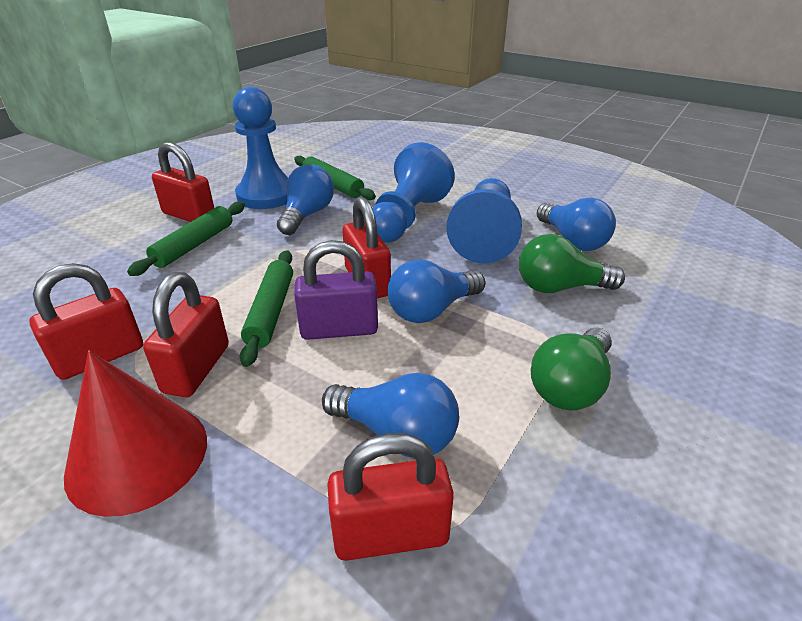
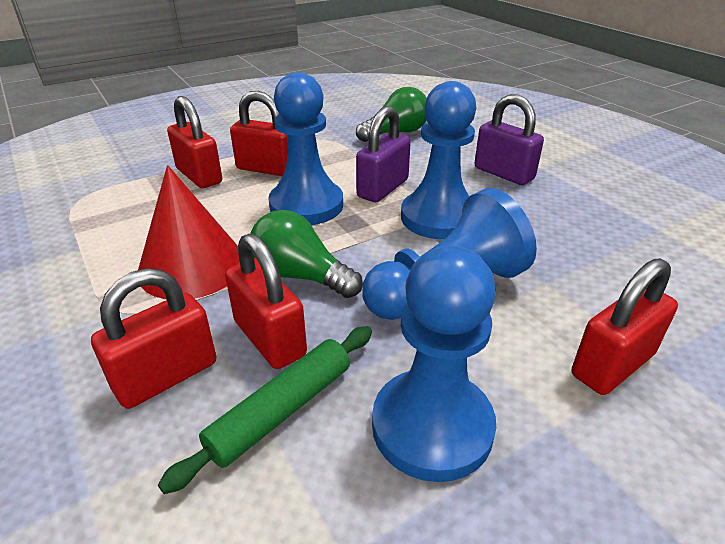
blue light bulb: 4 -> 0
blue pawn: 3 -> 4
green rolling pin: 3 -> 1
purple padlock: 1 -> 2

